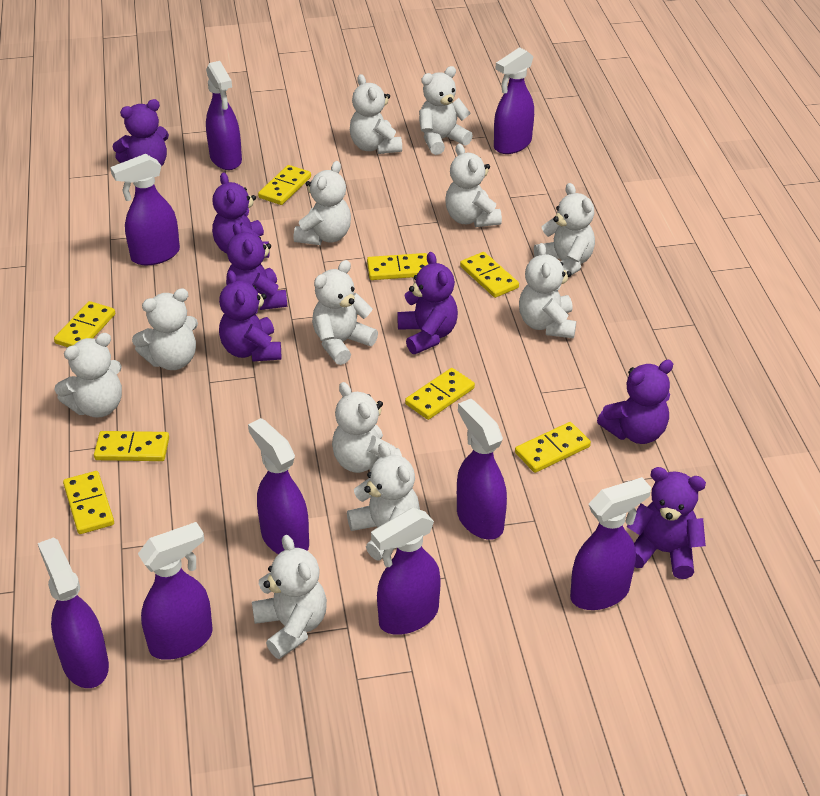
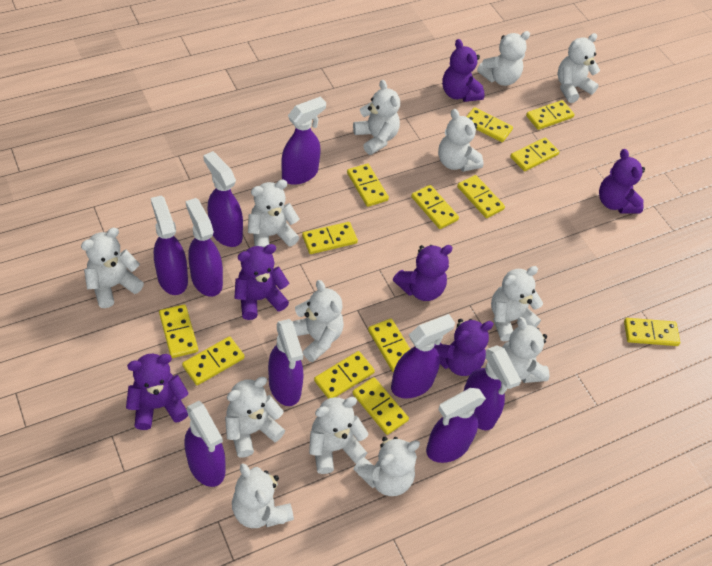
purple teddy bear: 7 -> 6
white teddy bear: 12 -> 13
yellow domino: 8 -> 13

